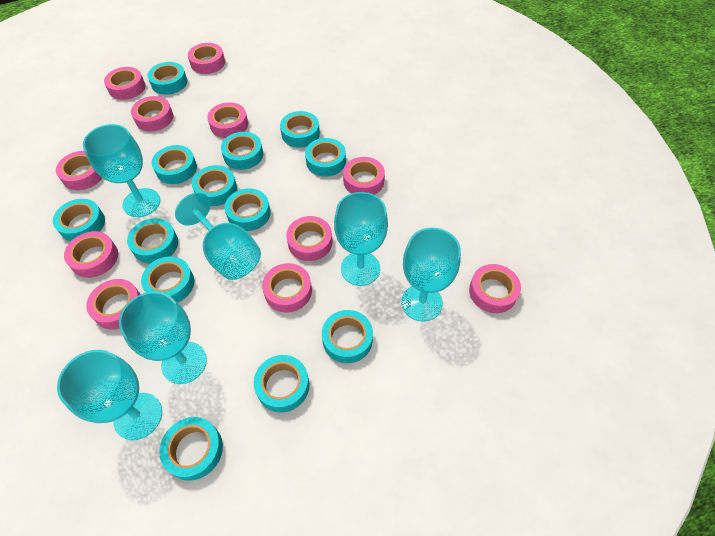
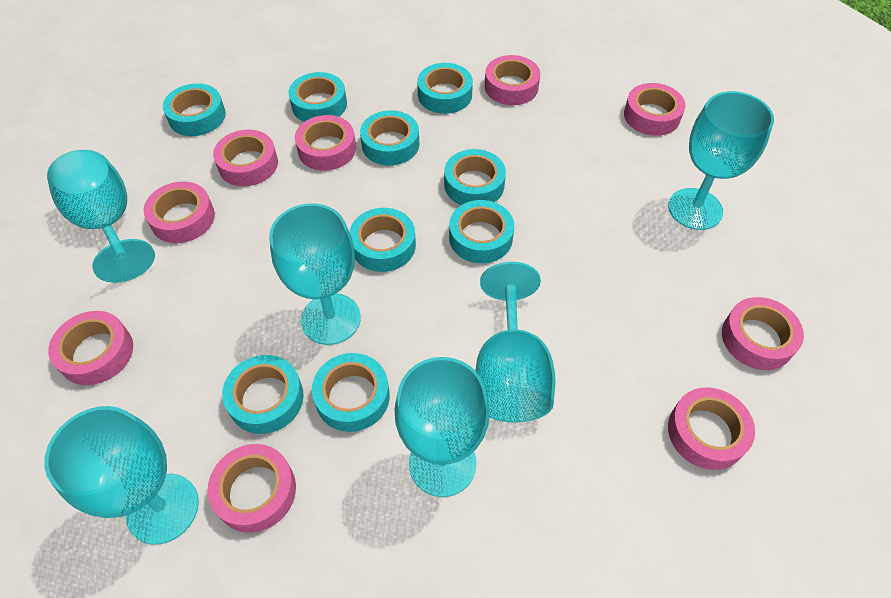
pink tape: 11 -> 9
turquoise tape: 13 -> 9

